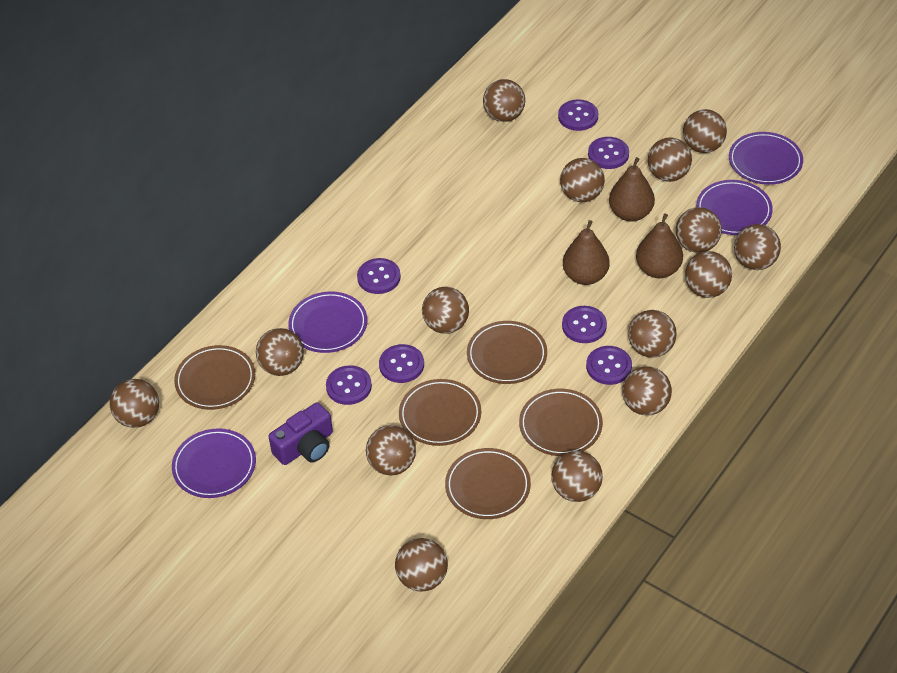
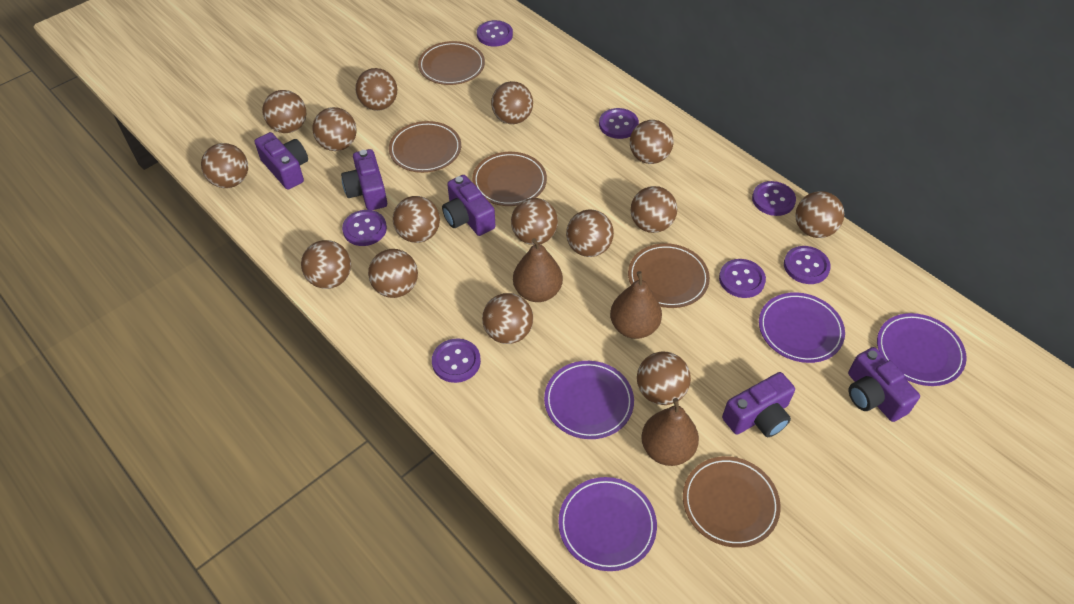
purple camera: 1 -> 5

